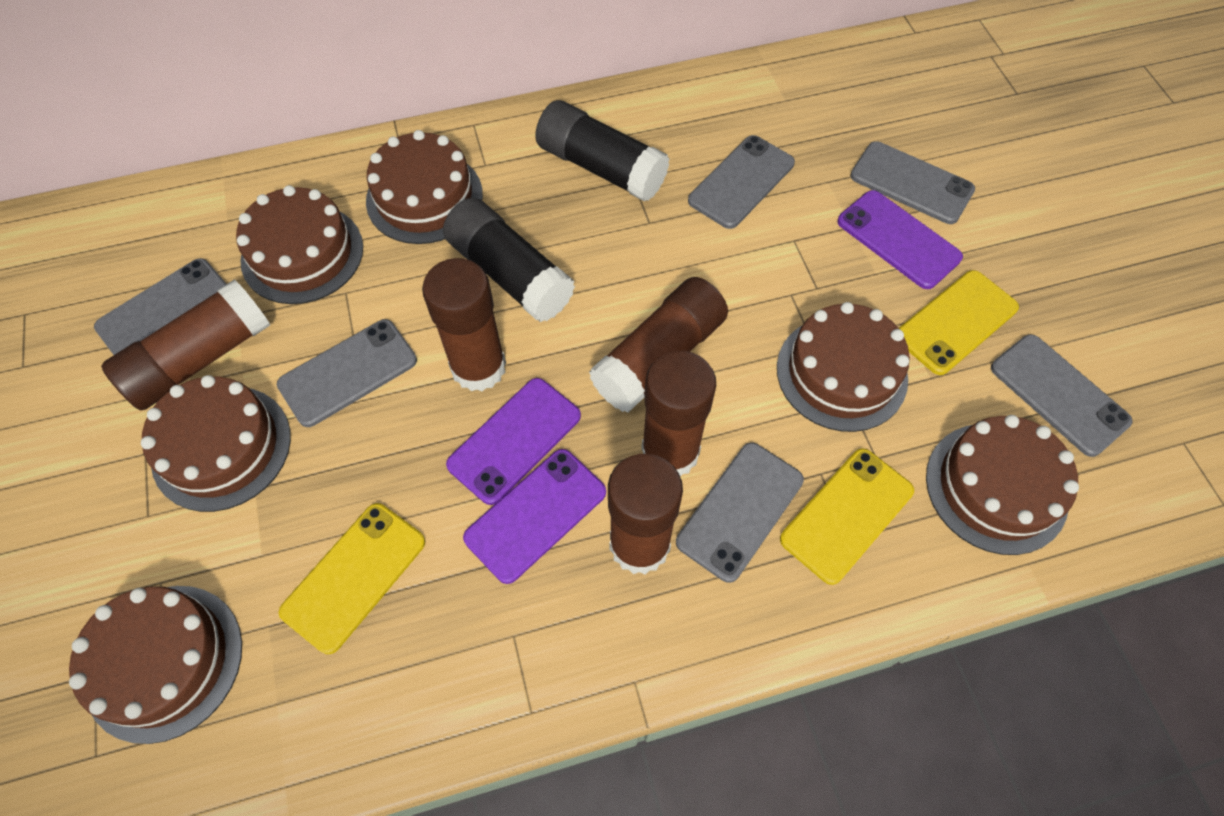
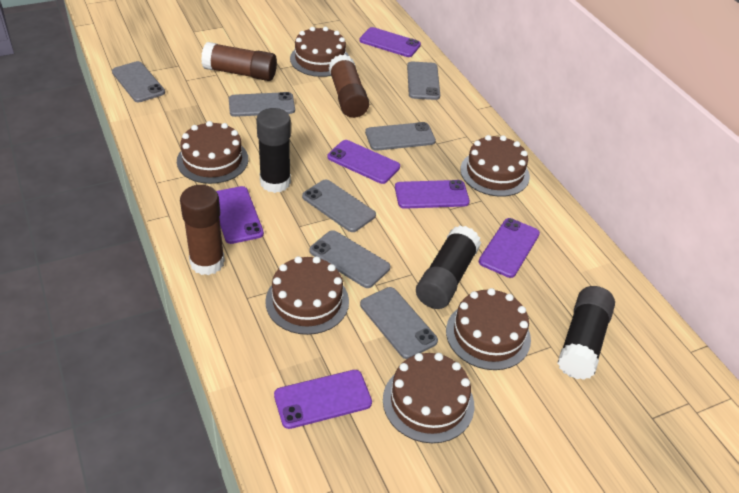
black glue stick: 2 -> 3
brown glue stick: 5 -> 3
grey phone: 6 -> 7
purple phone: 3 -> 6
yellow phone: 3 -> 0

